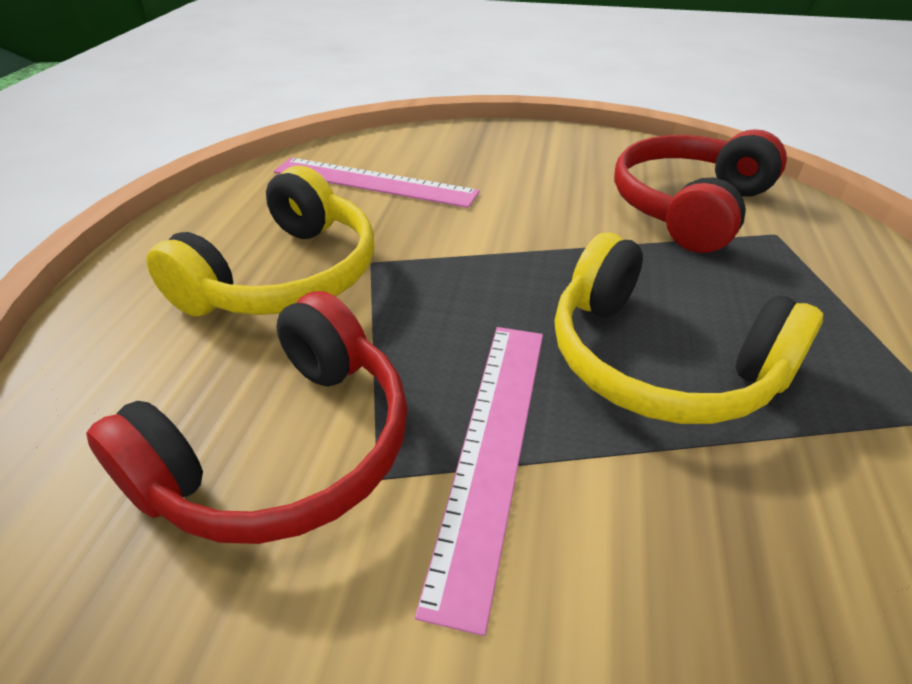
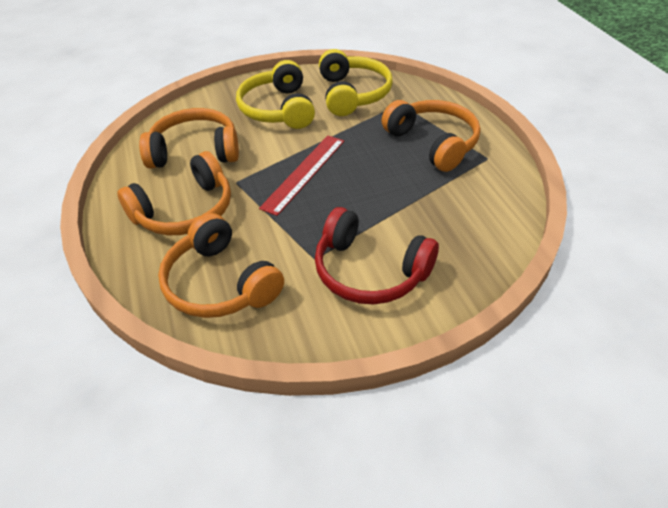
orange headphones: 0 -> 4
pink ruler: 2 -> 0
red headphones: 2 -> 1
red ruler: 0 -> 1

